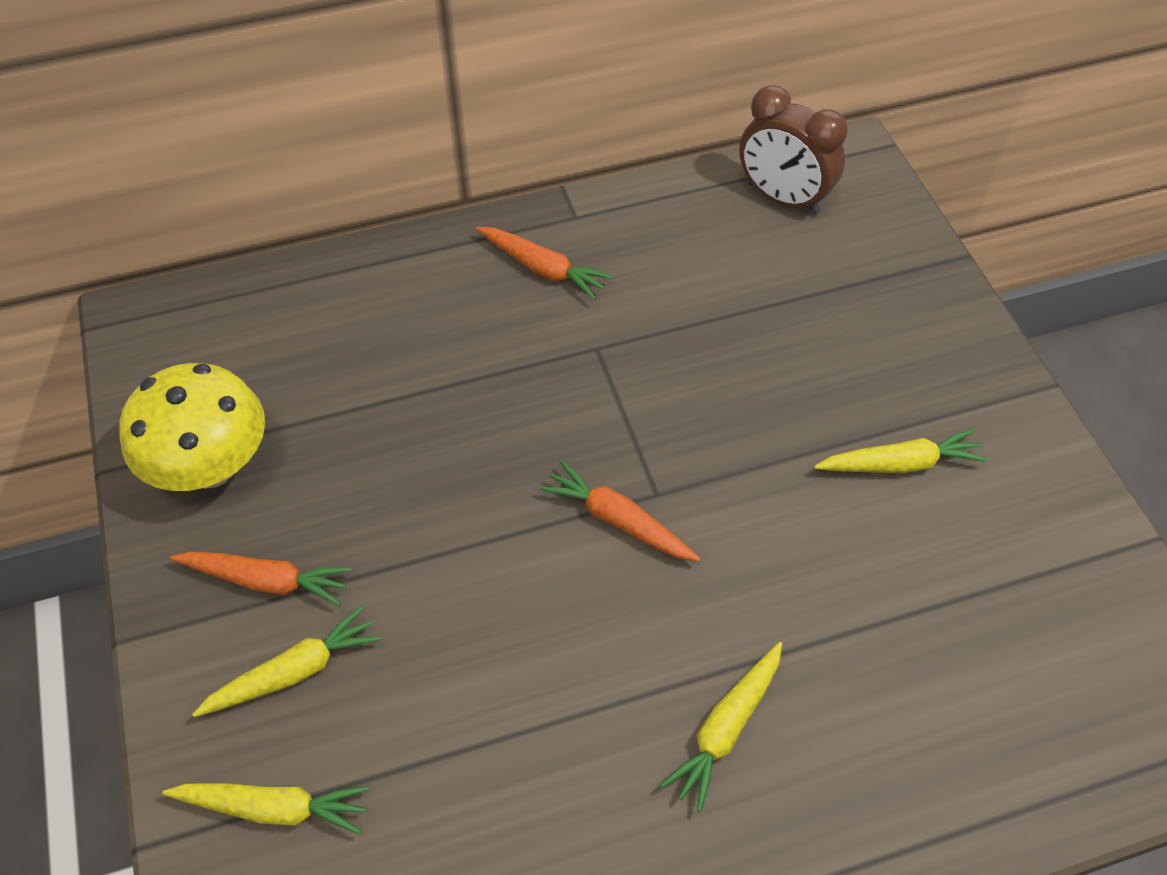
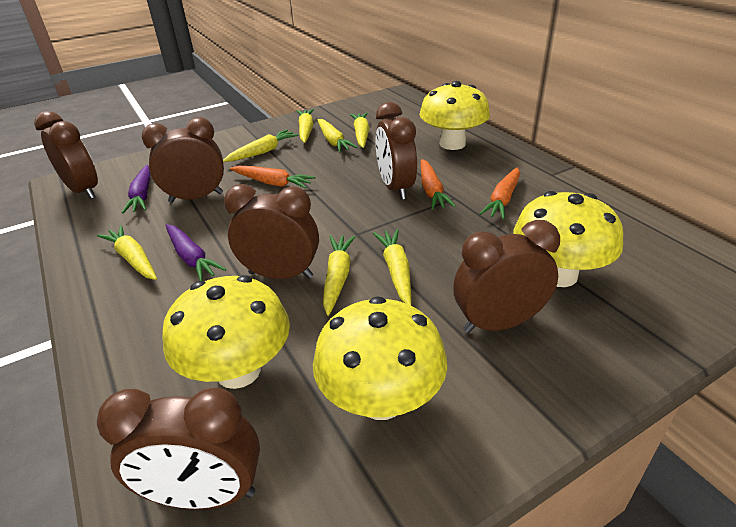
brown clock: 1 -> 6
purple carrot: 0 -> 2
yellow carrot: 4 -> 7
yellow mushroom: 1 -> 4

